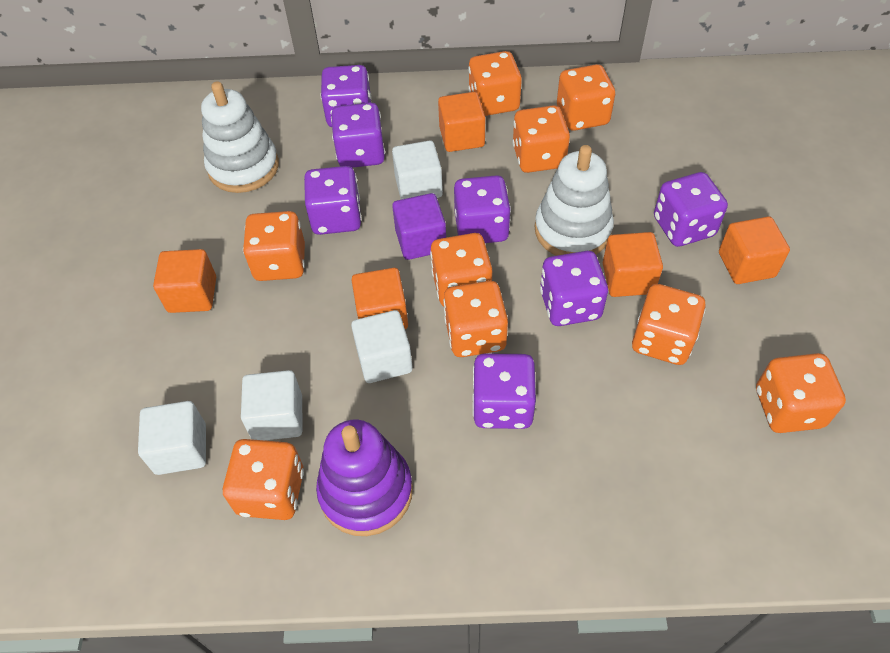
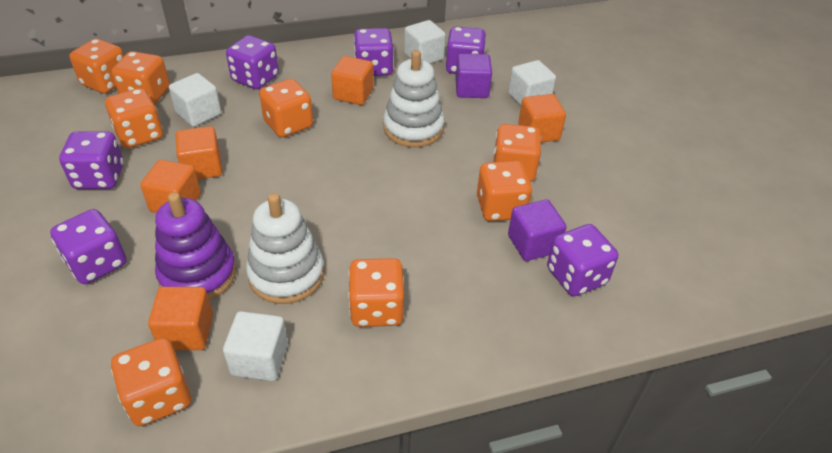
orange dice: 9 -> 8
purple cube: 1 -> 2
purple dice: 7 -> 6

